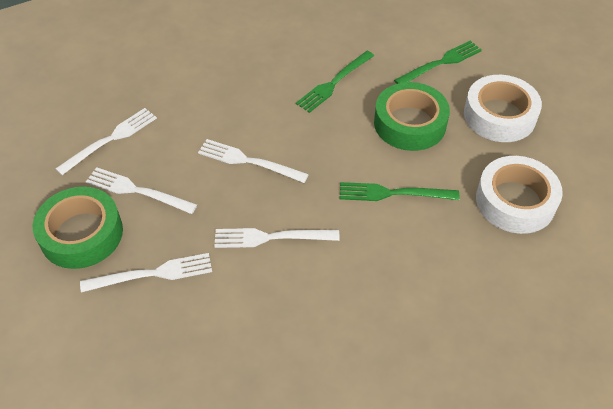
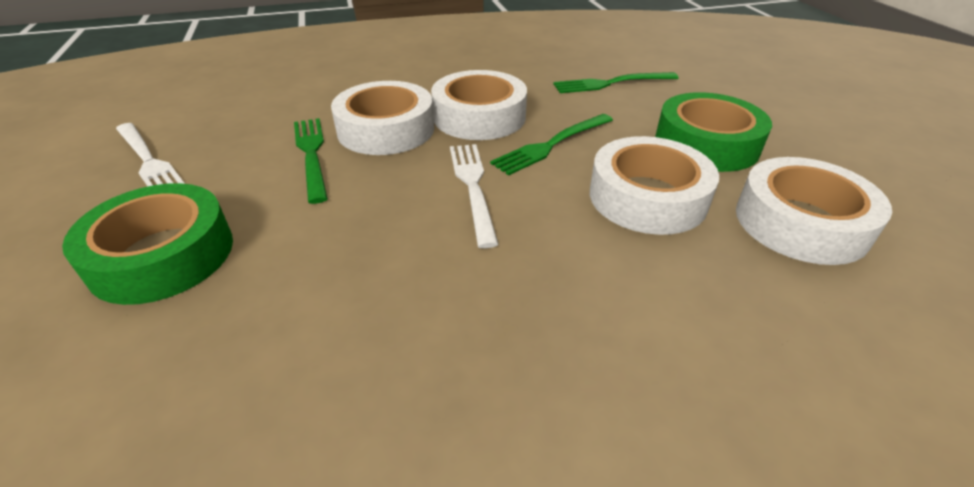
white fork: 5 -> 2
white tape: 2 -> 4

